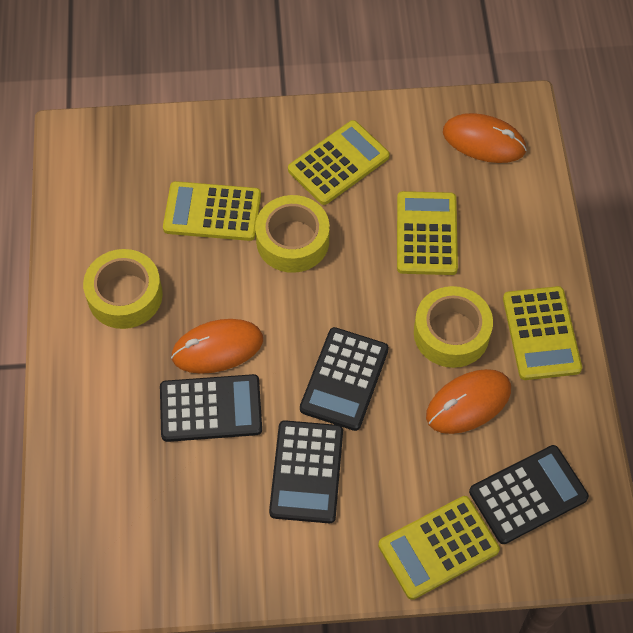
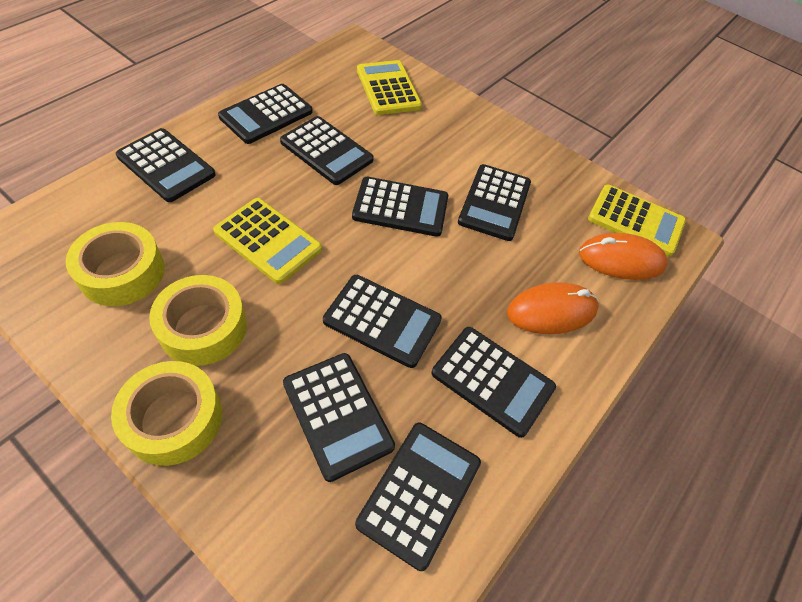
black calculator: 4 -> 9
orange mouse: 3 -> 2
yellow calculator: 5 -> 3

